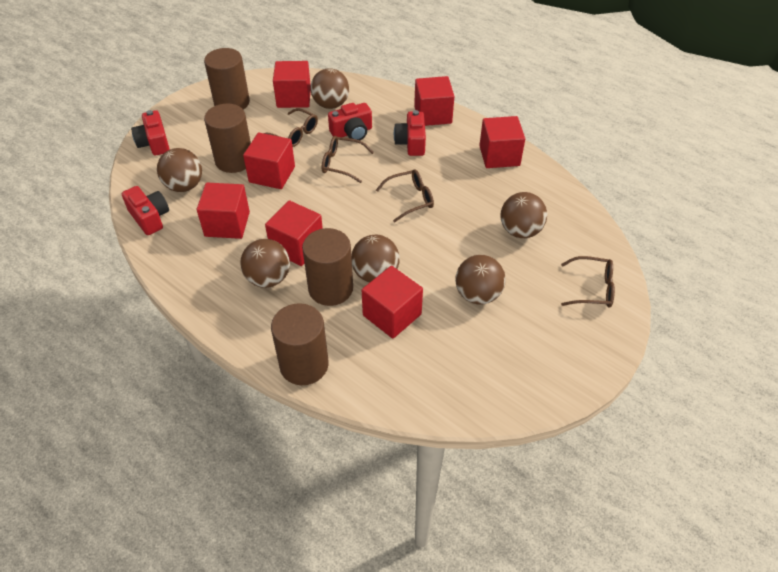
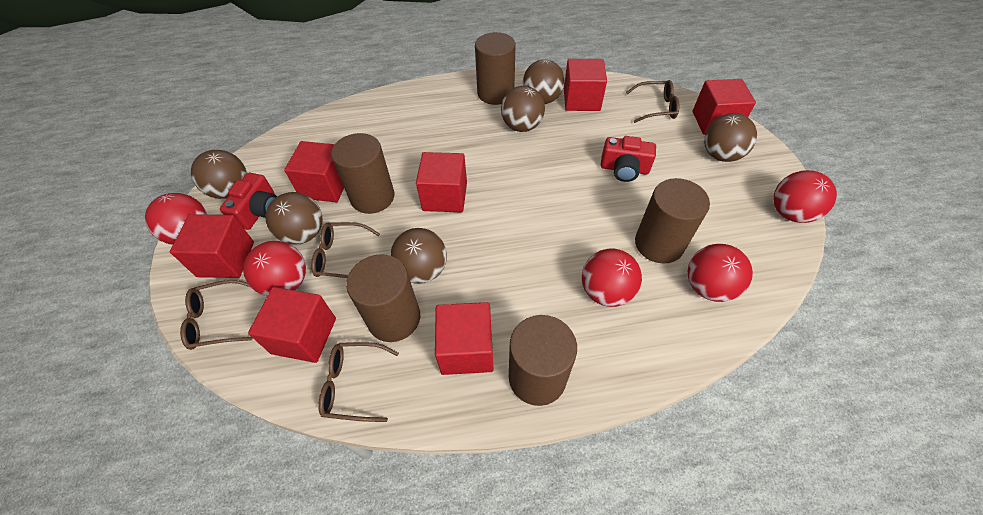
brown cylinder: 4 -> 5
red ball: 0 -> 5
red camera: 4 -> 2

